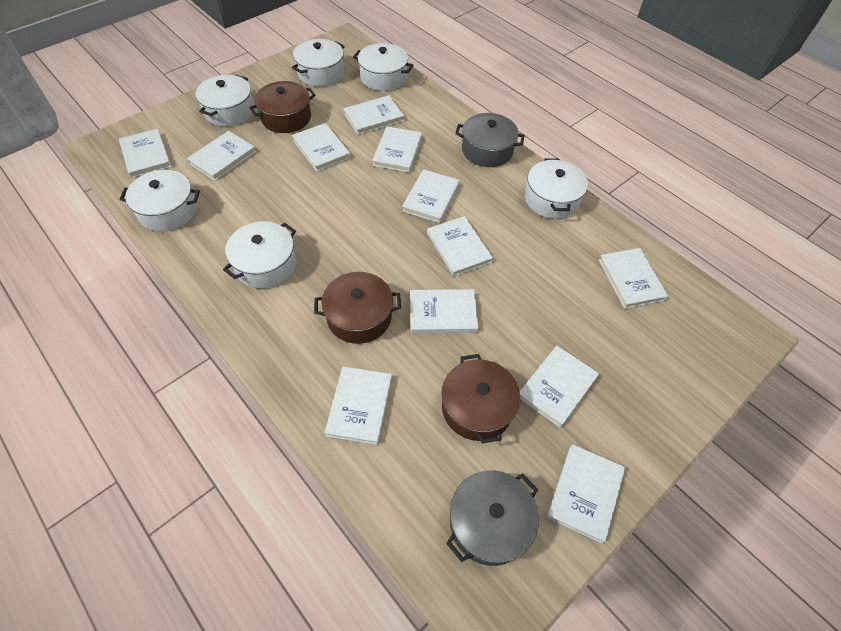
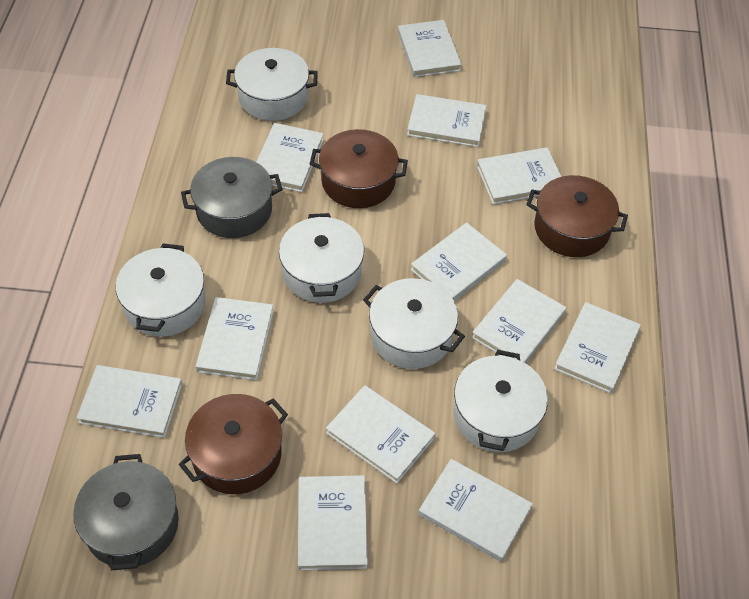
white pot: 6 -> 5

